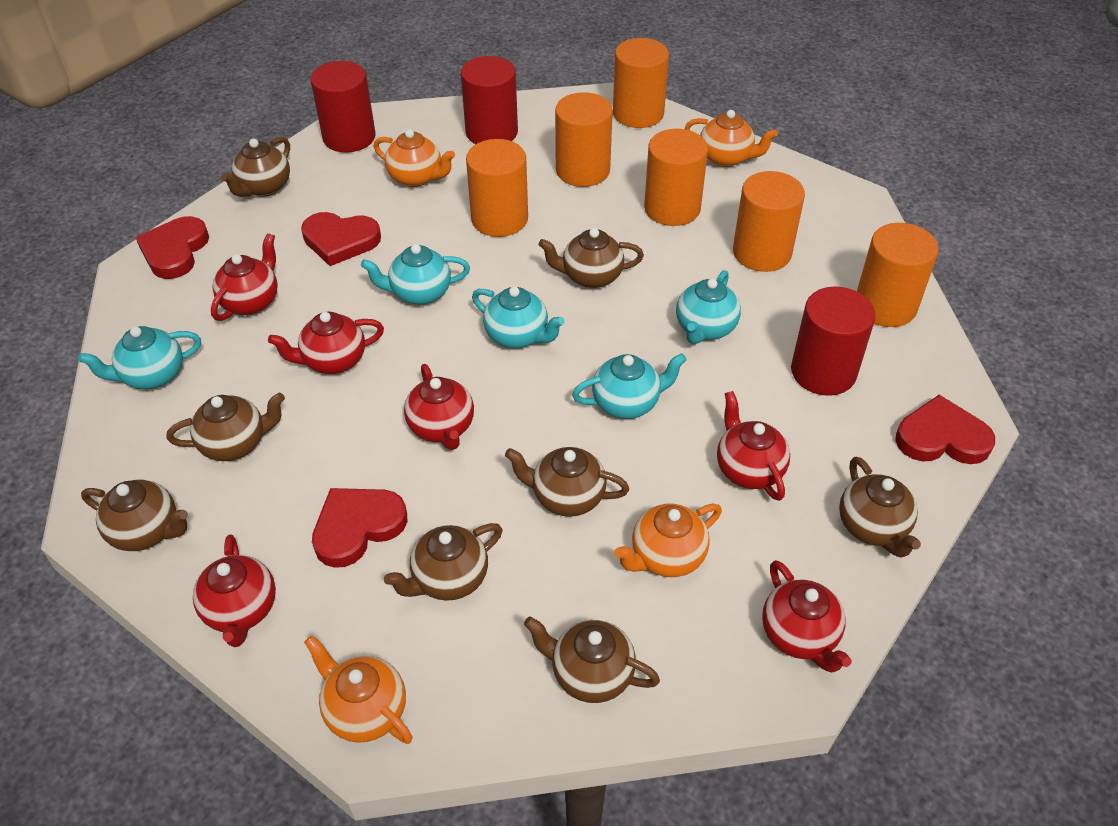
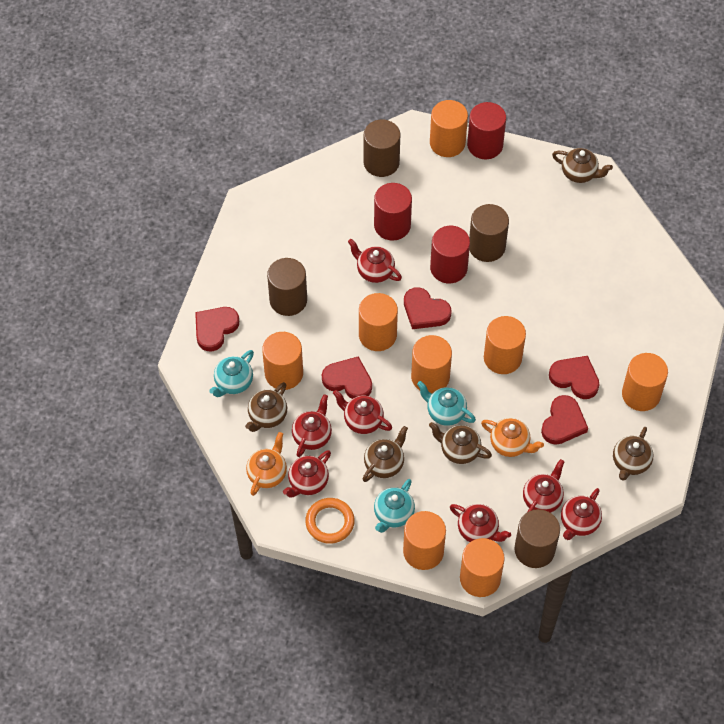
brown cylinder: 0 -> 4
brown teapot: 8 -> 5
orange cylinder: 6 -> 8
orange ring: 0 -> 1
orange teapot: 4 -> 2
red heart: 4 -> 5
red teapot: 6 -> 7
turquoise teapot: 5 -> 3

